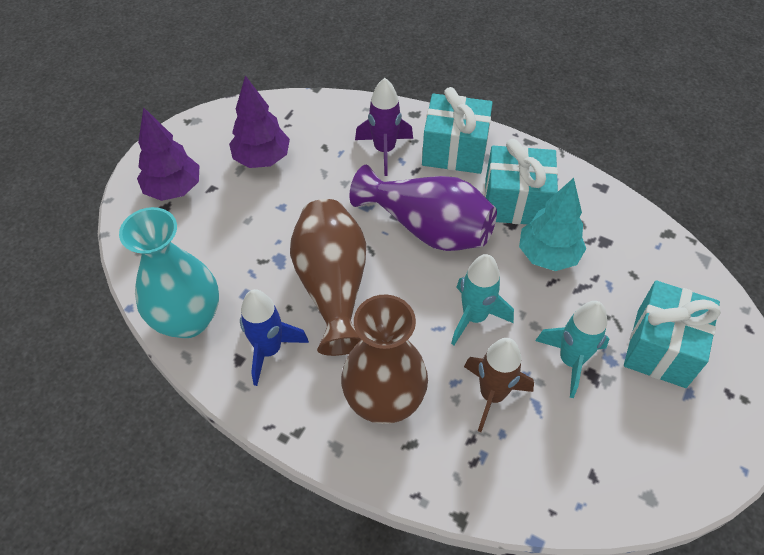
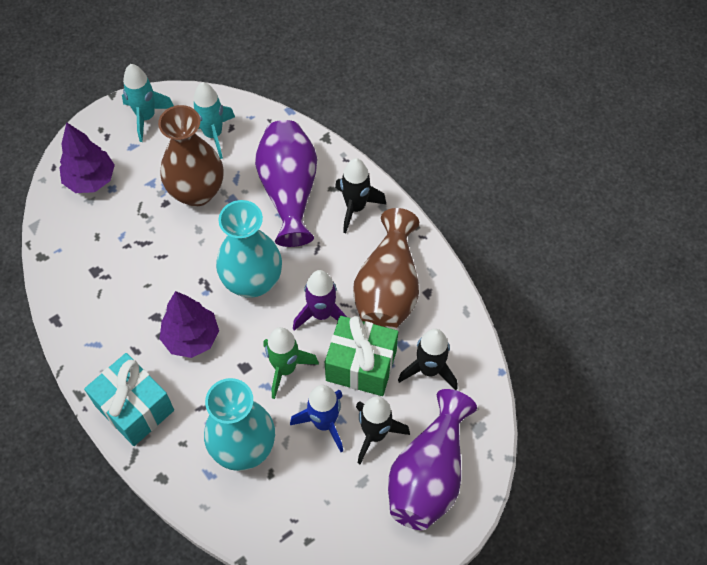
black rocket: 0 -> 3
brown rocket: 1 -> 0
green gift: 0 -> 1
green rocket: 0 -> 1
purple vase: 1 -> 2
turquoise gift: 3 -> 1
turquoise tree: 1 -> 0
turquoise vase: 1 -> 2

